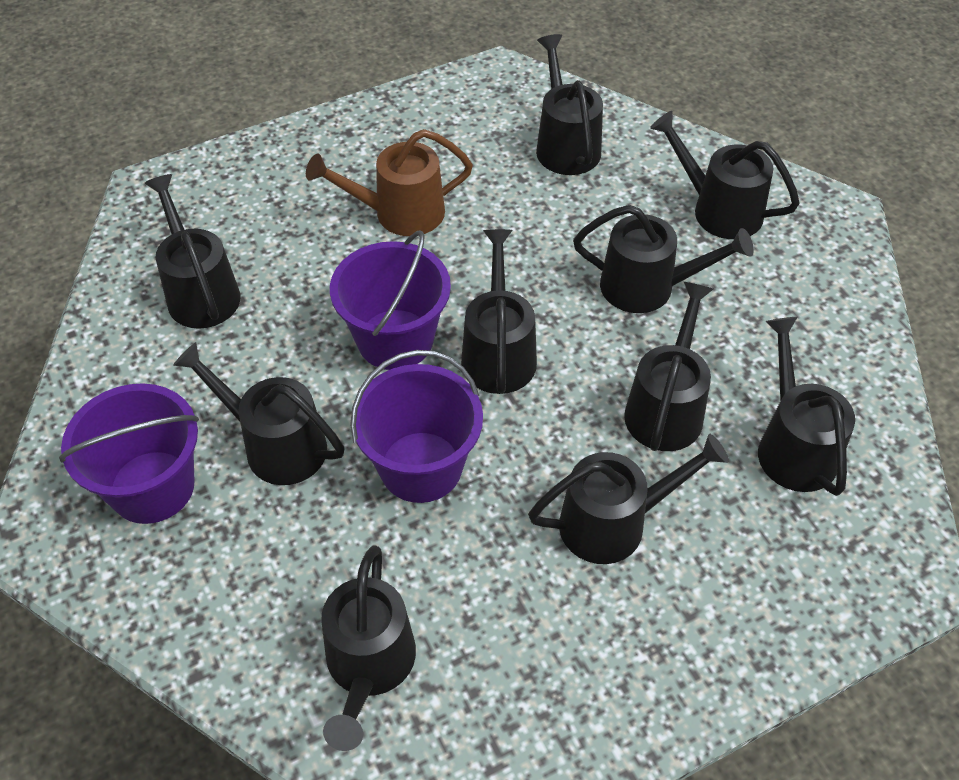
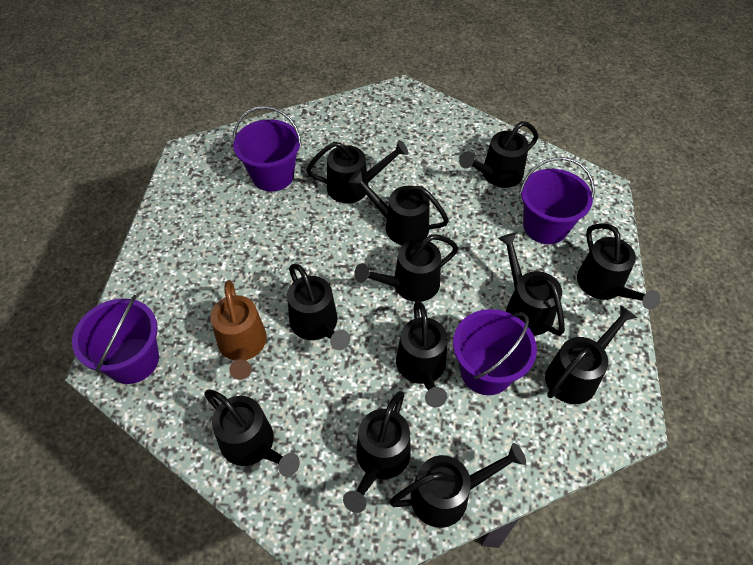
black watering can: 10 -> 12
purple bucket: 3 -> 4

